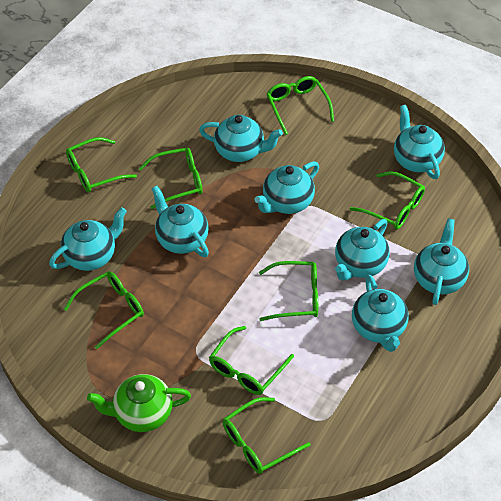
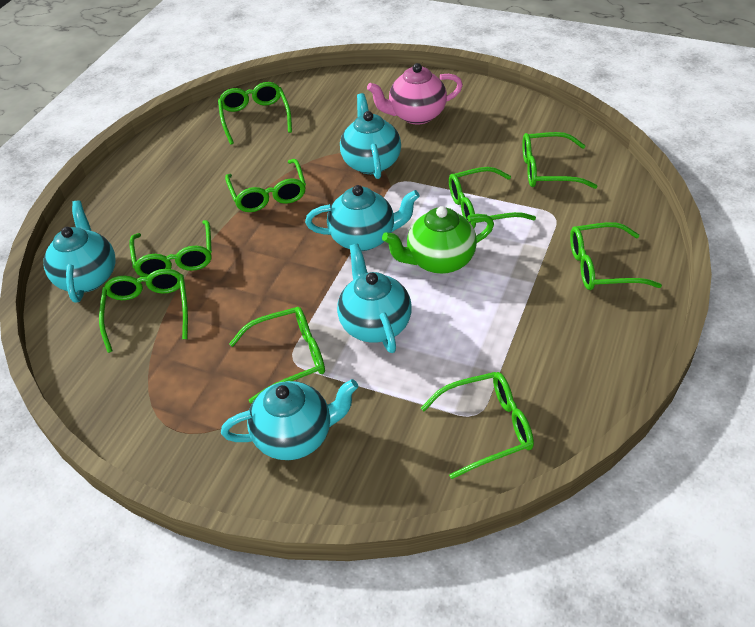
green glasses: 8 -> 9
pink teapot: 0 -> 1
turquoise teapot: 8 -> 5

